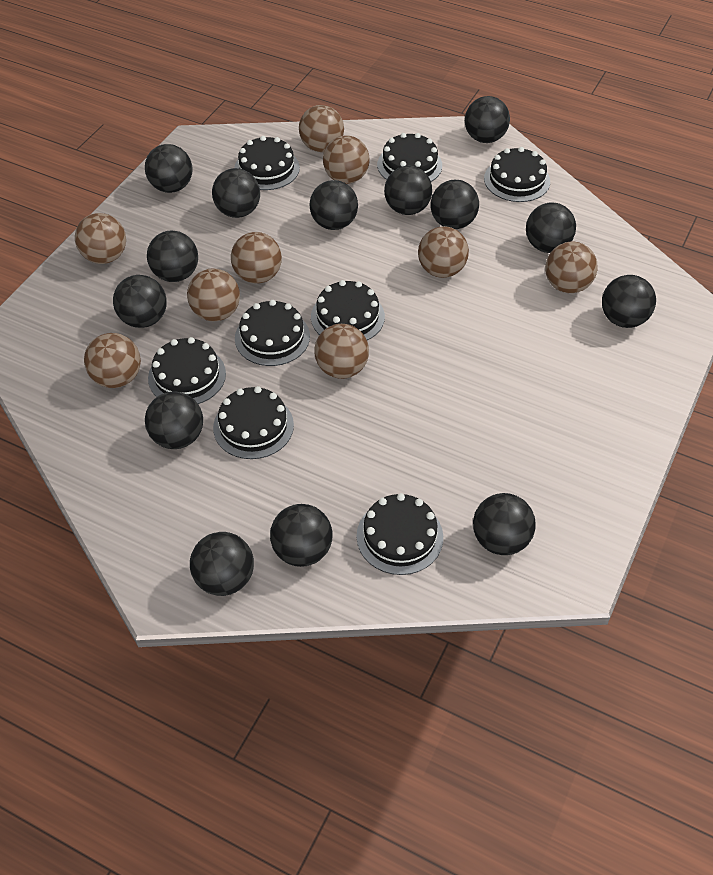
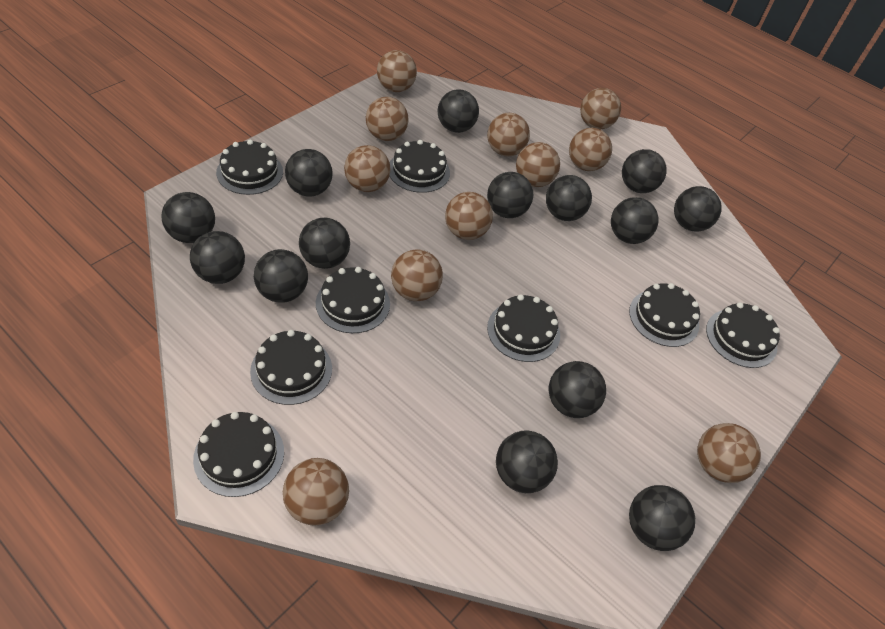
brown ball: 9 -> 11

